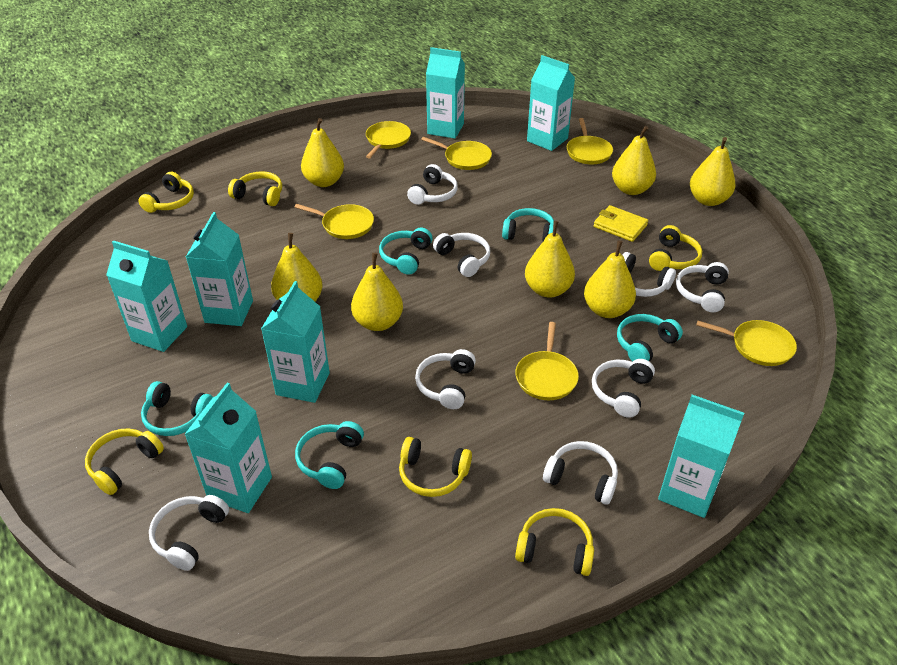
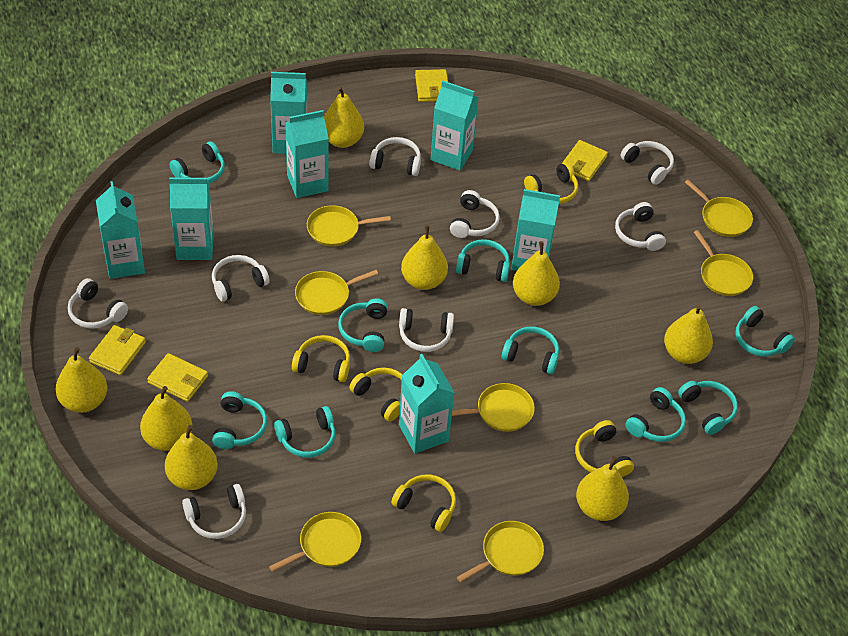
turquoise headphones: 5 -> 9
yellow headphones: 6 -> 5
yellow pan: 6 -> 7
yellow pear: 7 -> 8
yellow wallet: 1 -> 4

